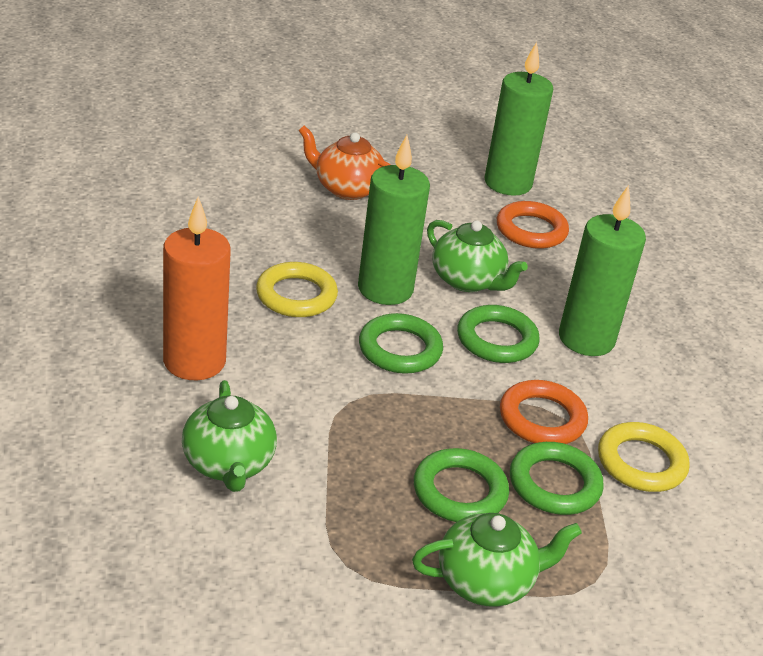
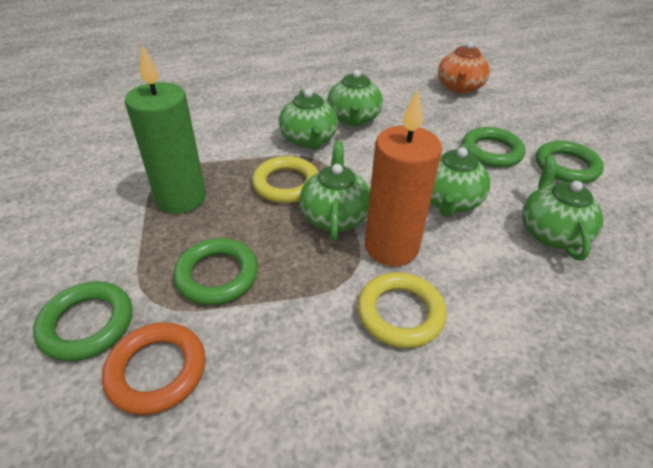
green candle: 3 -> 1
green teapot: 3 -> 5
orange ring: 2 -> 1

